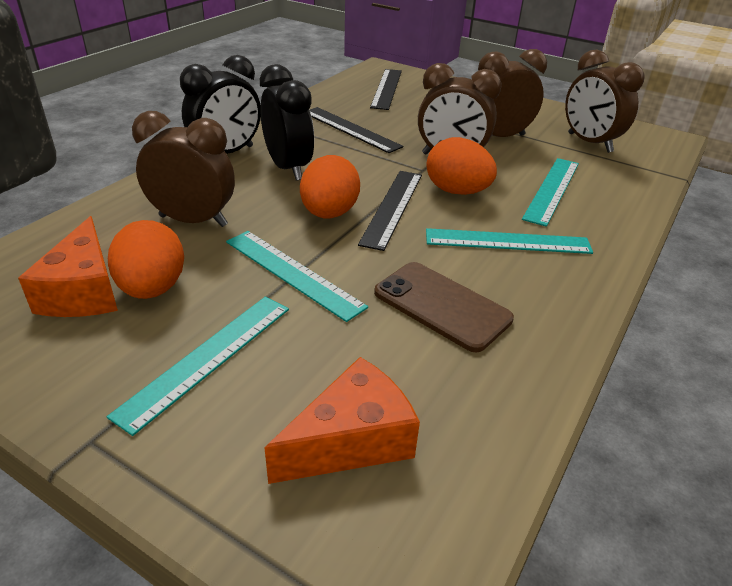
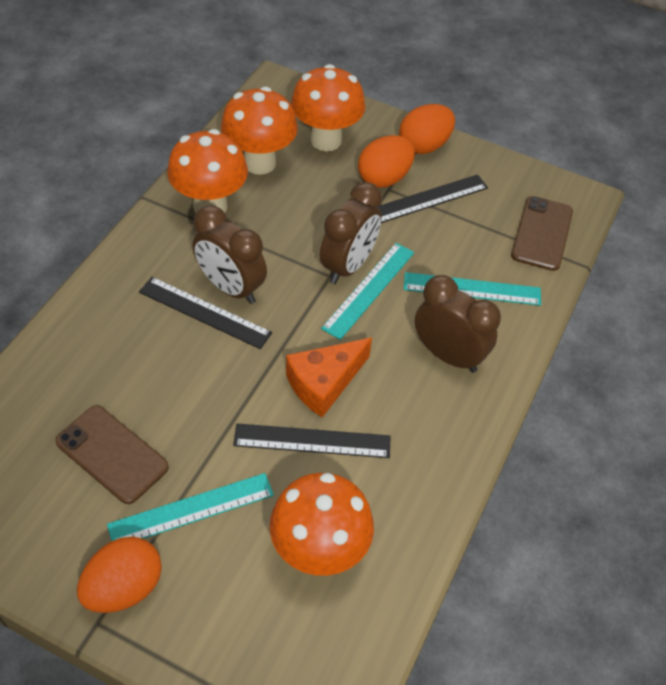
black clock: 2 -> 0
brown clock: 4 -> 3
brown phone: 1 -> 2
orange cheese: 2 -> 1
orange mushroom: 0 -> 4
turquoise ruler: 4 -> 3

